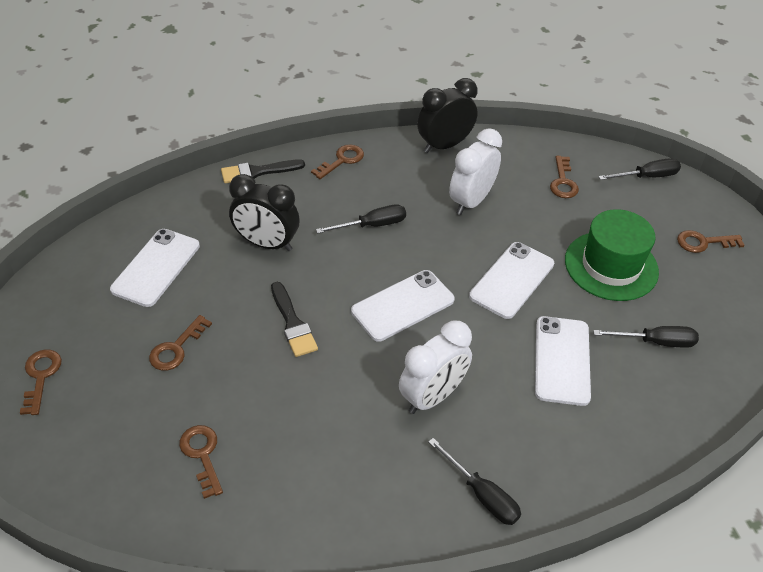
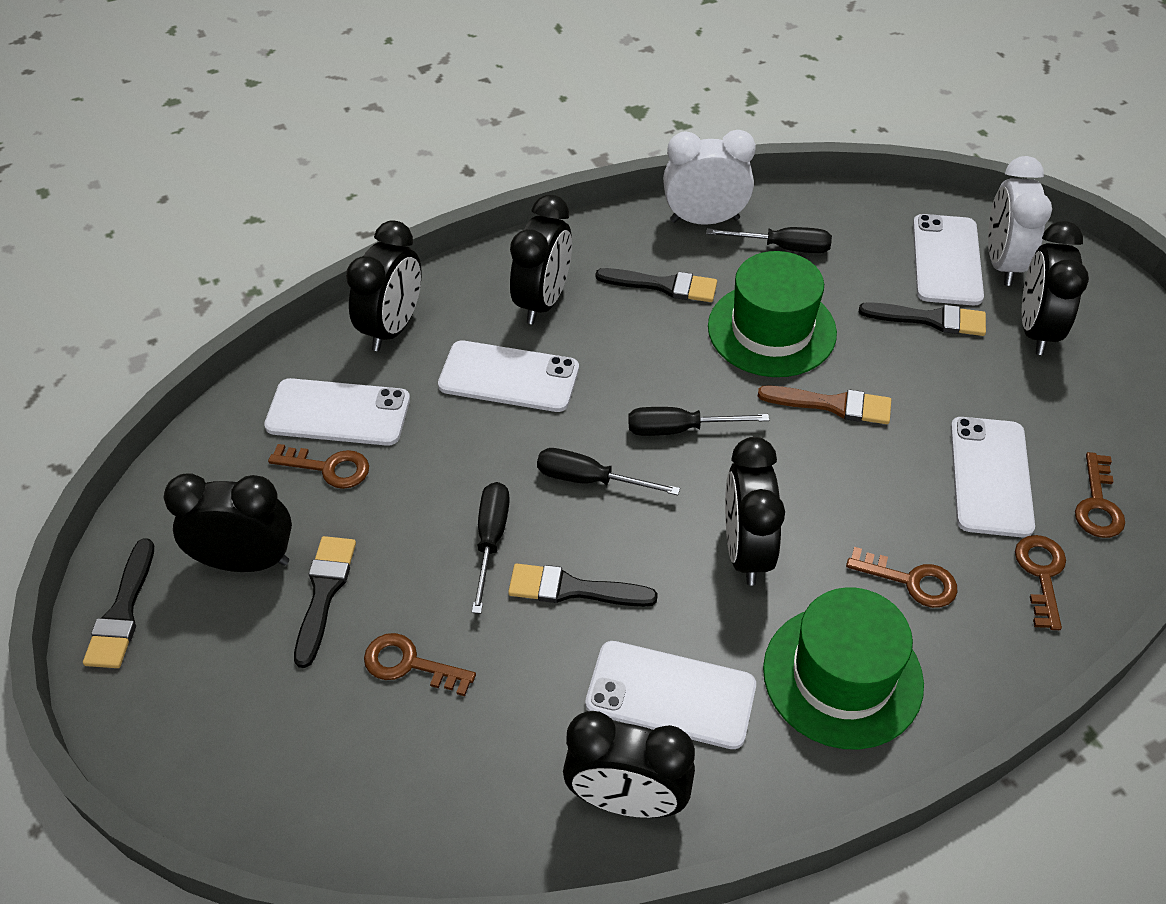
black brush: 2 -> 5
black clock: 2 -> 6
brown brush: 0 -> 1
brown key: 6 -> 5
green hat: 1 -> 2
white phone: 4 -> 5

